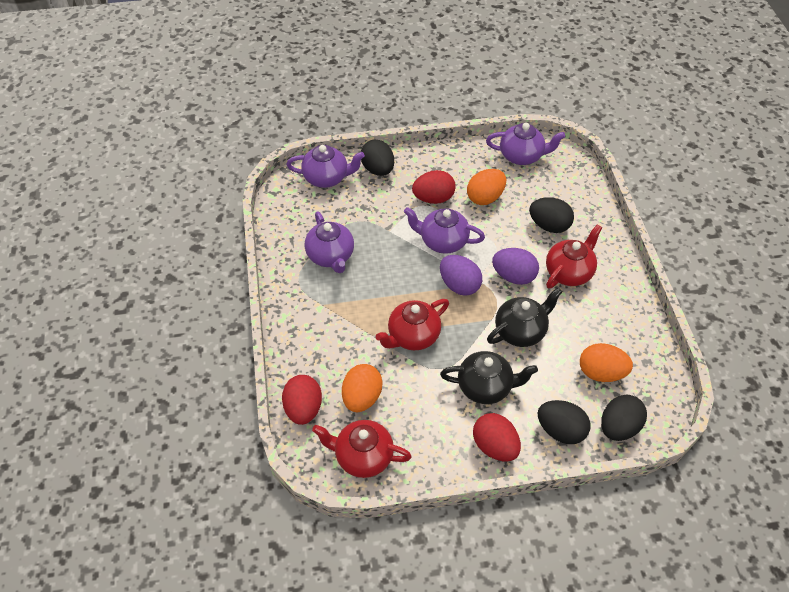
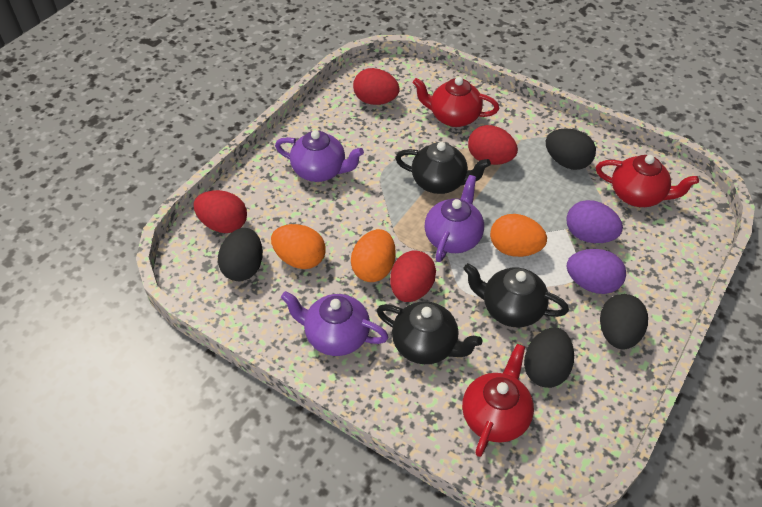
black teapot: 2 -> 3
purple teapot: 4 -> 3
red egg: 3 -> 4

